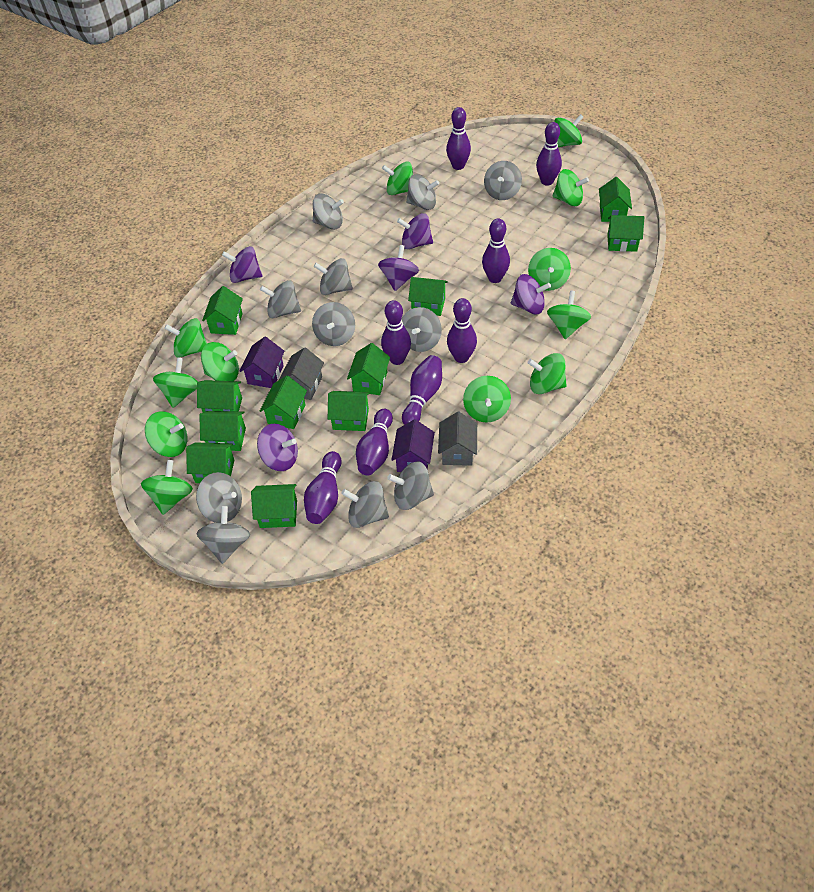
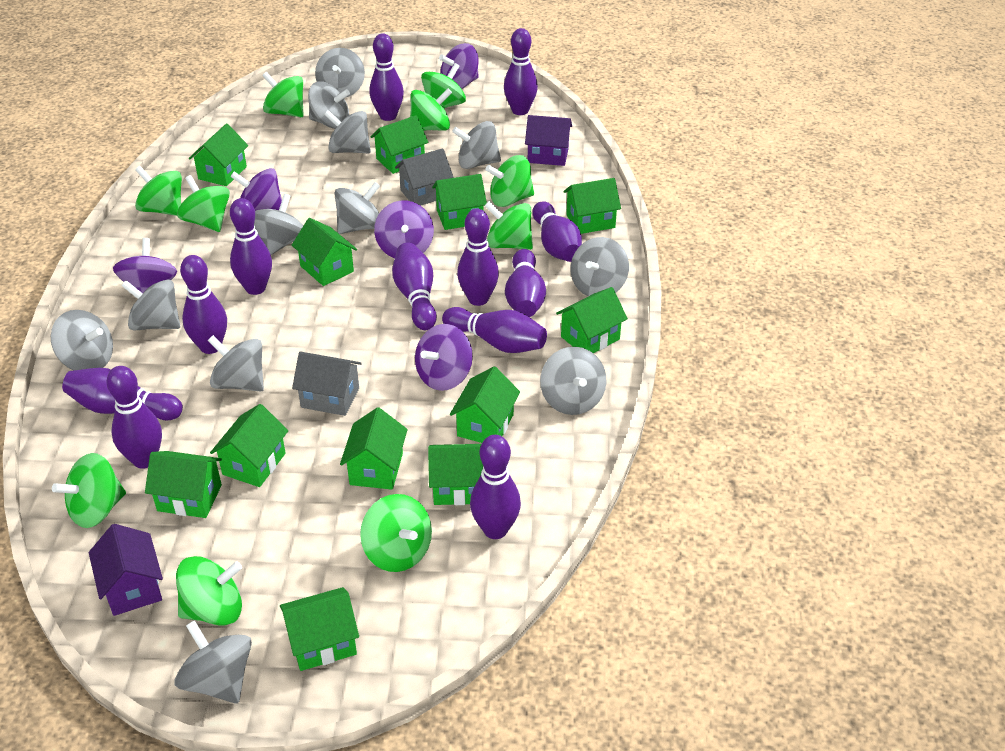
green house: 11 -> 12
green spinning top: 12 -> 10
grey spinning top: 11 -> 12
purple bowling pin: 8 -> 12

